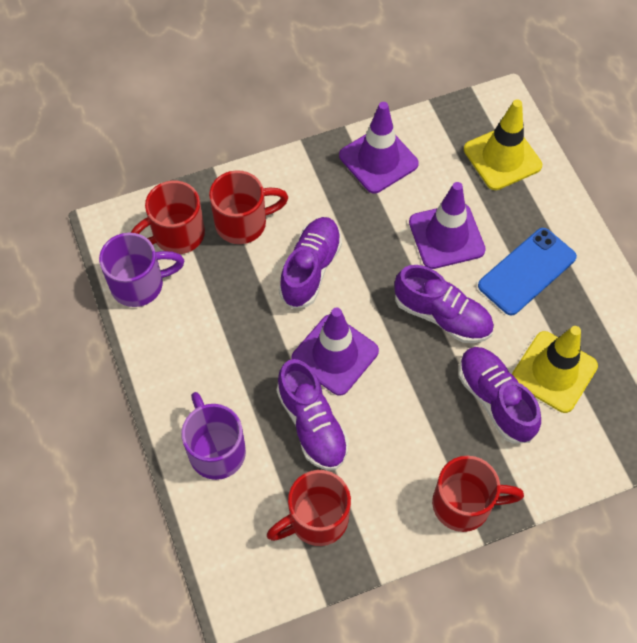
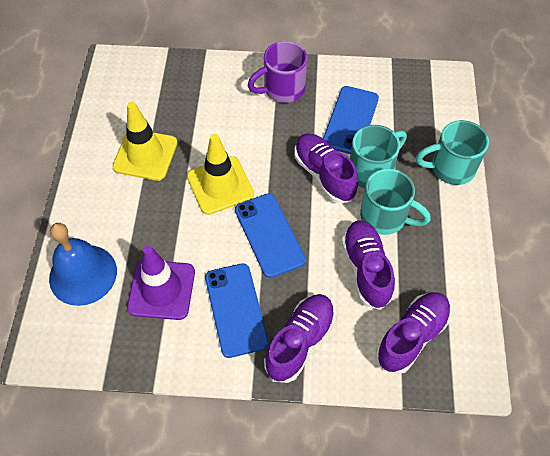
blue bell: 0 -> 1
blue phone: 1 -> 3
purple mug: 2 -> 1
purple traffic cone: 3 -> 1
red mug: 4 -> 0
turquoise mug: 0 -> 3

